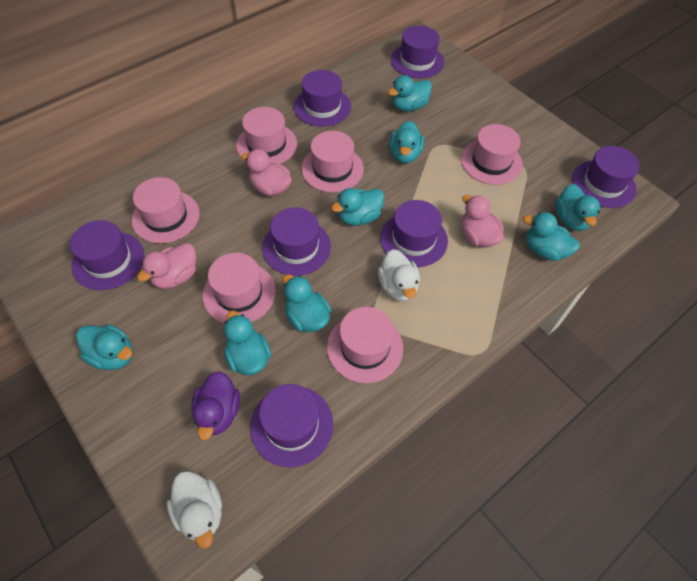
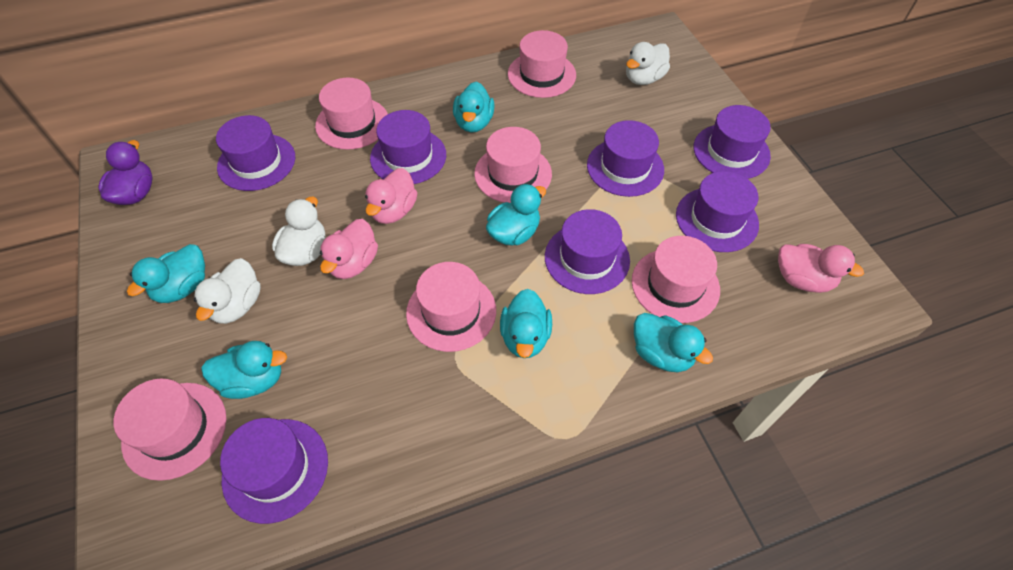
turquoise duck: 8 -> 6
white duck: 2 -> 3

